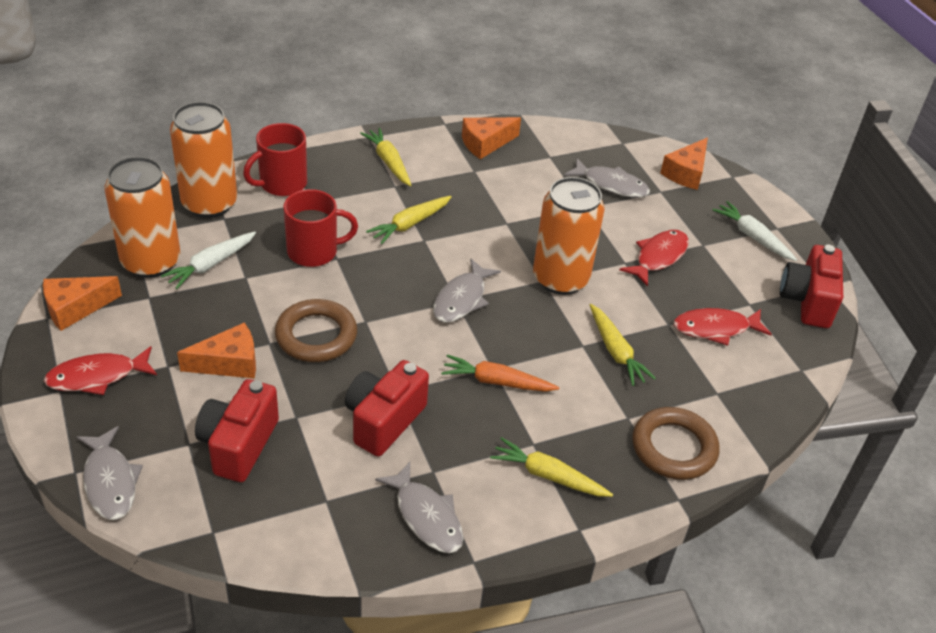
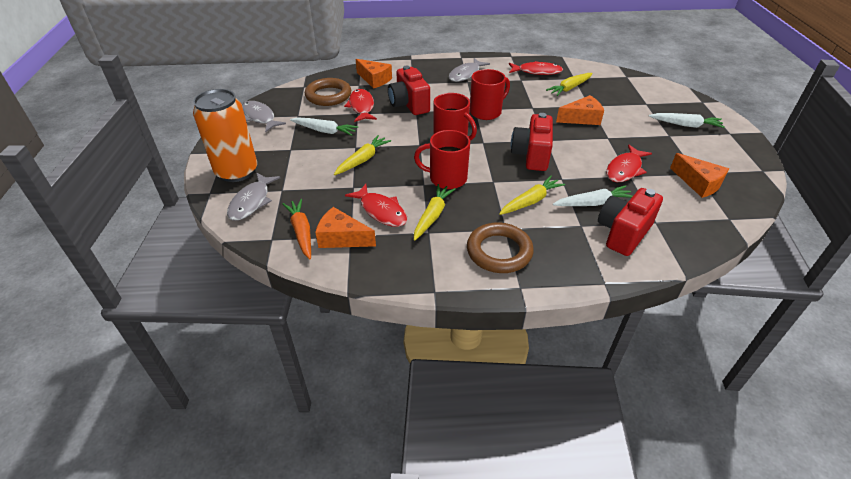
grey fish: 4 -> 3
orange can: 3 -> 1
red fish: 3 -> 4
red mug: 2 -> 3
white carrot: 2 -> 3

